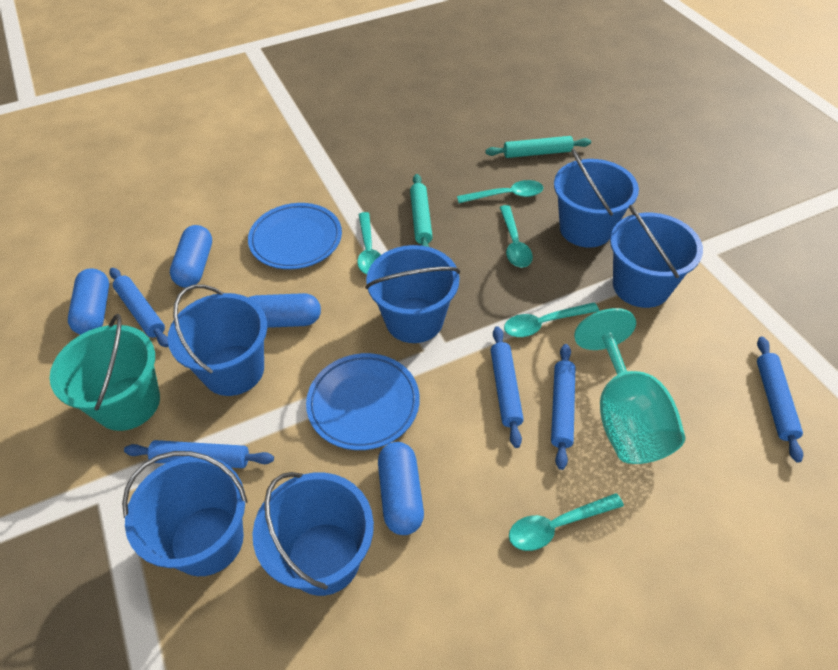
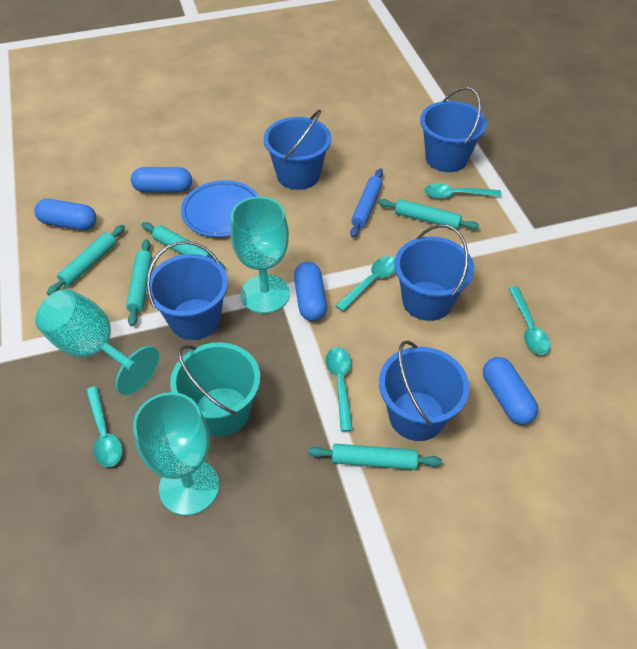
blue bucket: 6 -> 5
blue plate: 2 -> 1
blue rolling pin: 5 -> 1
turquoise goblet: 1 -> 3
turquoise rolling pin: 2 -> 5

